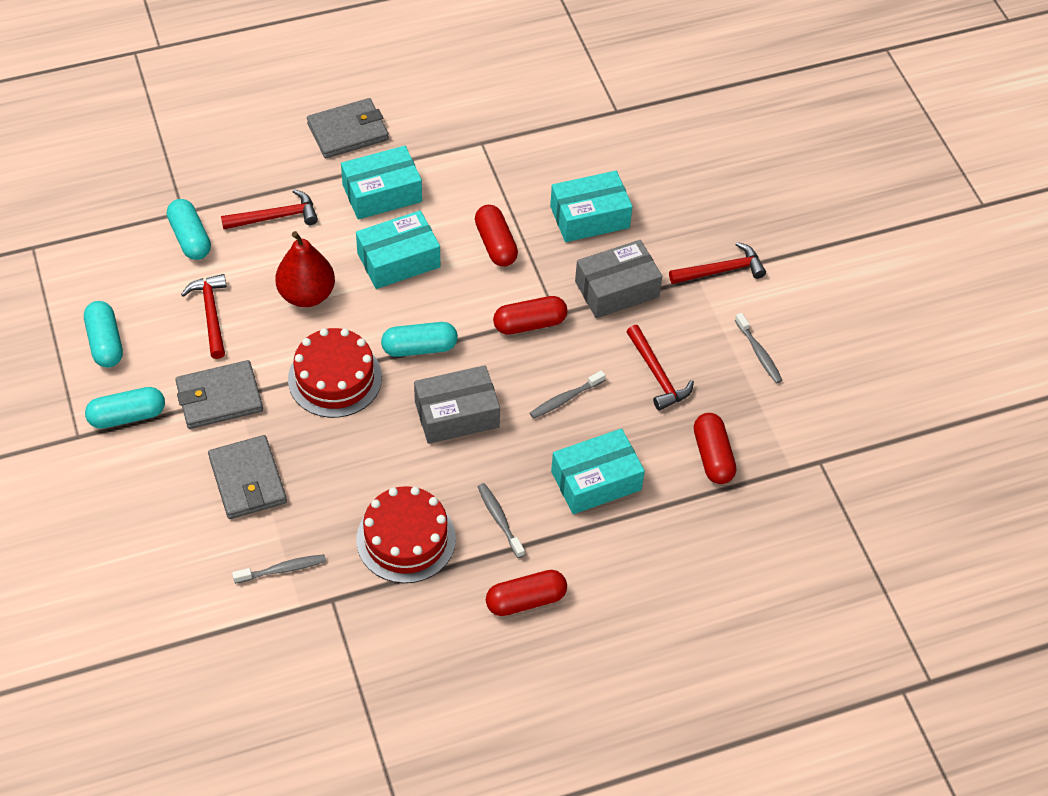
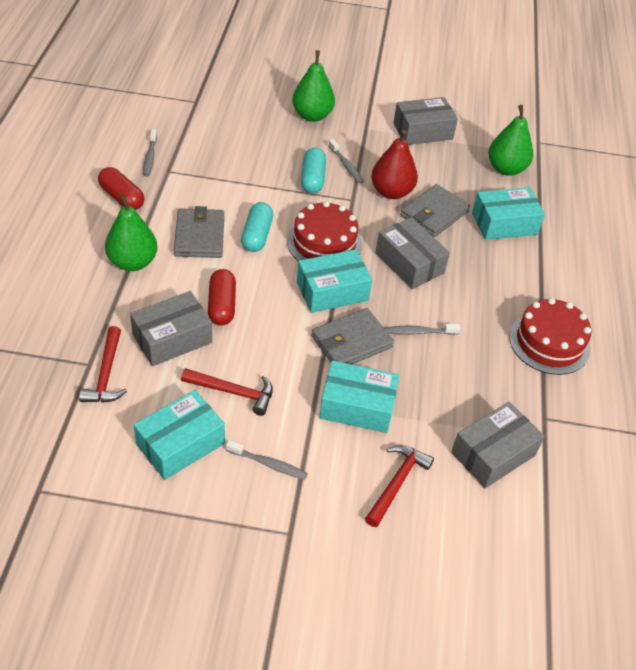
green pear: 0 -> 3
grey box: 2 -> 4
red capsule: 4 -> 2
red hammer: 4 -> 3
turquoise capsule: 4 -> 2

